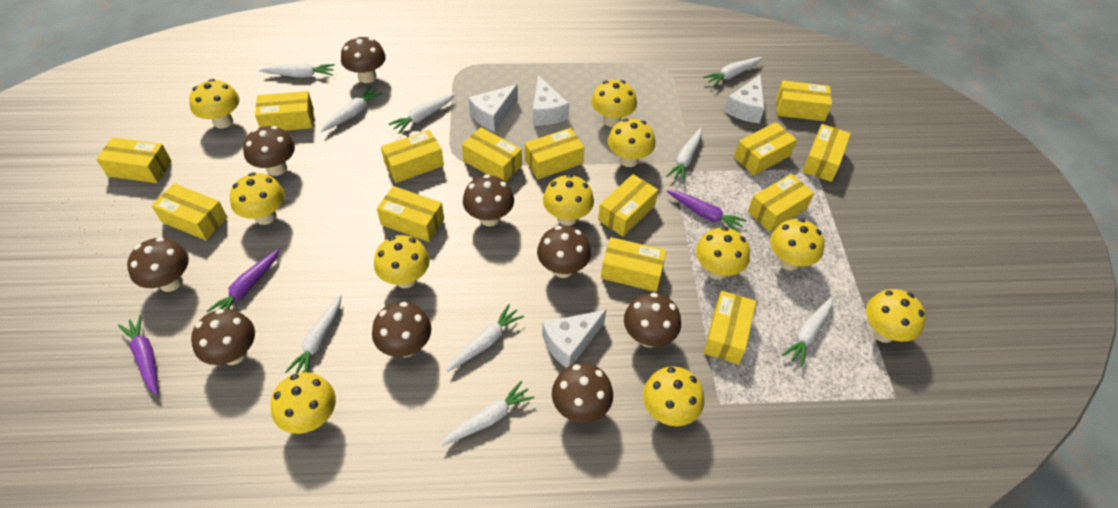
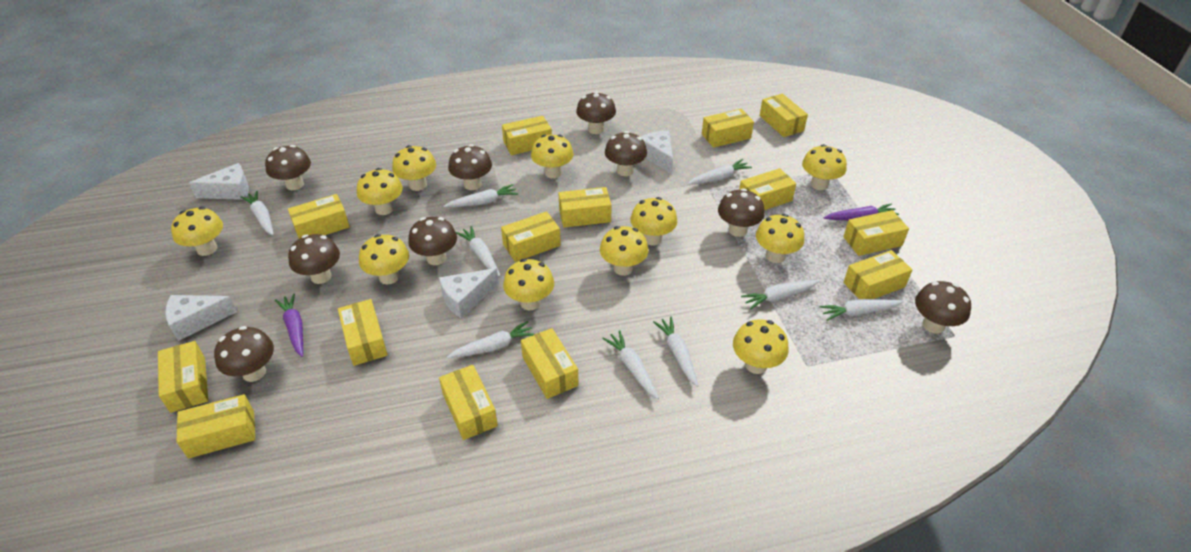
purple carrot: 3 -> 2

